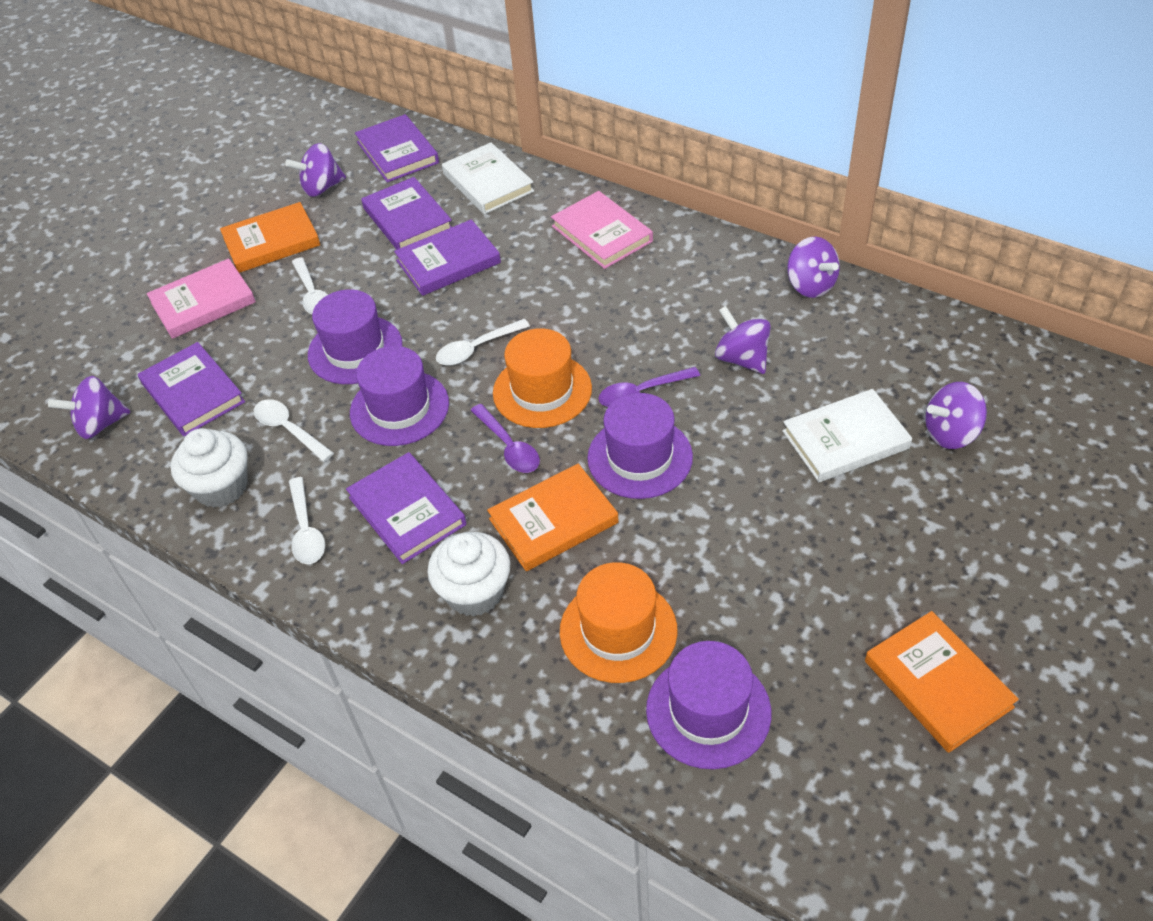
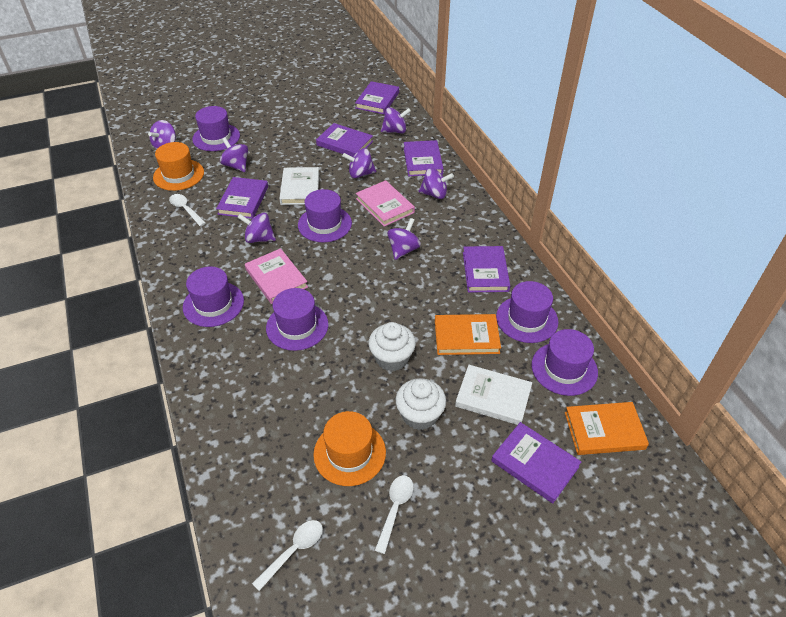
orange book: 3 -> 2
purple book: 5 -> 6
purple hat: 4 -> 6
purple spinning top: 5 -> 7
purple spoon: 2 -> 0
white spoon: 4 -> 3

